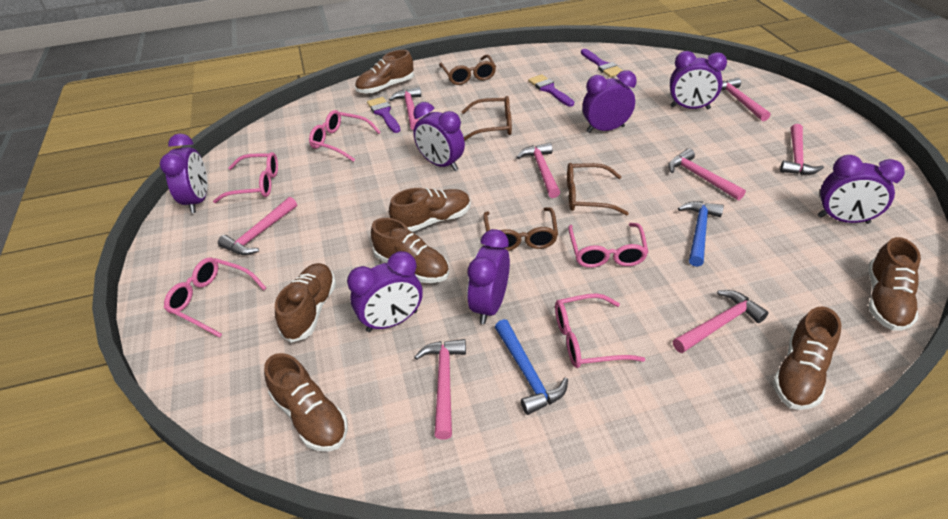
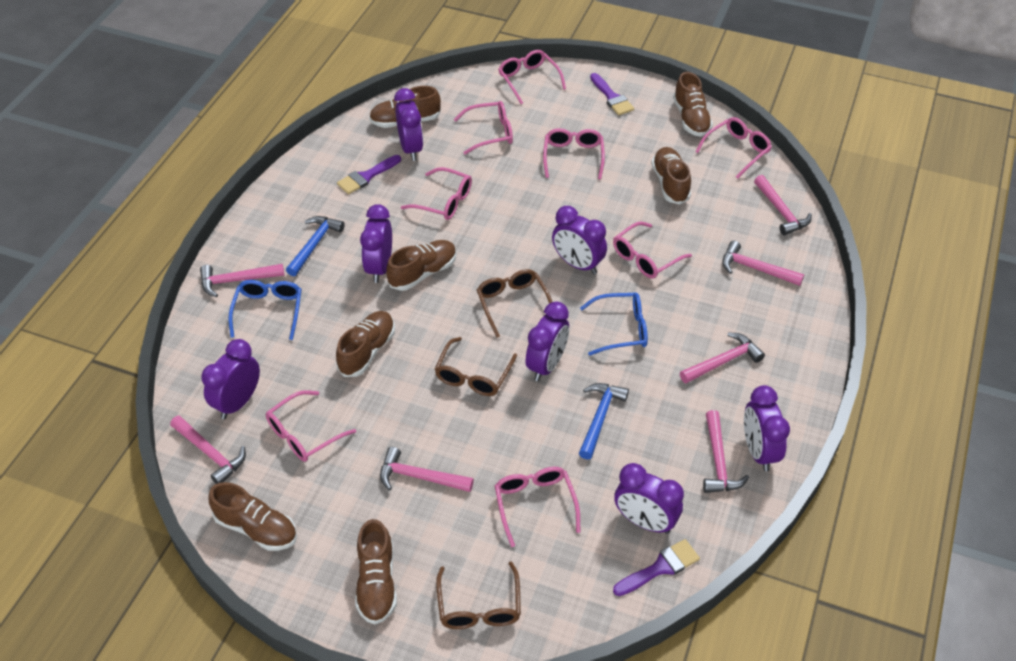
blue glasses: 0 -> 2
brown glasses: 4 -> 3
pink glasses: 5 -> 8
pink hammer: 8 -> 7

